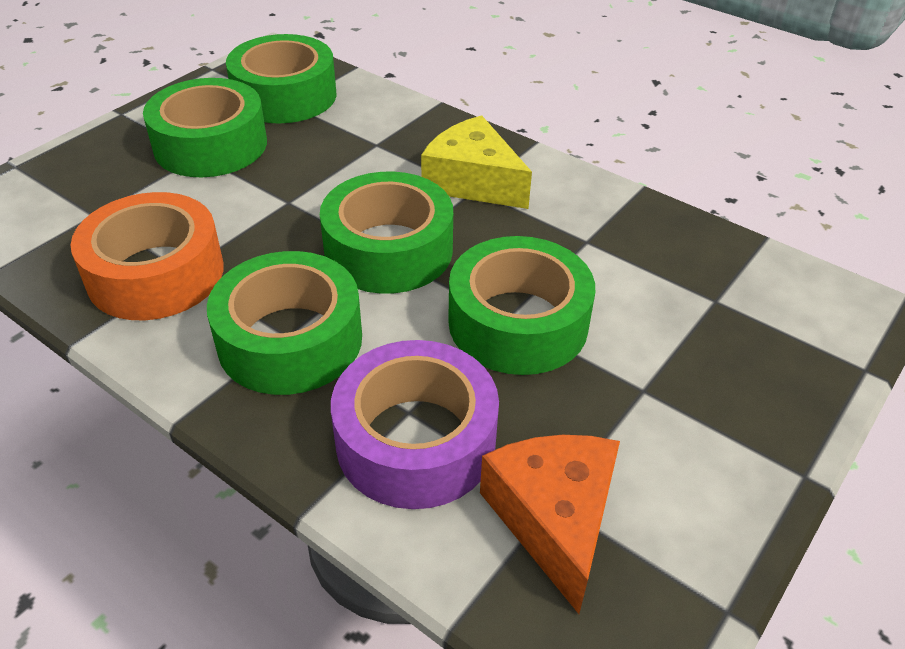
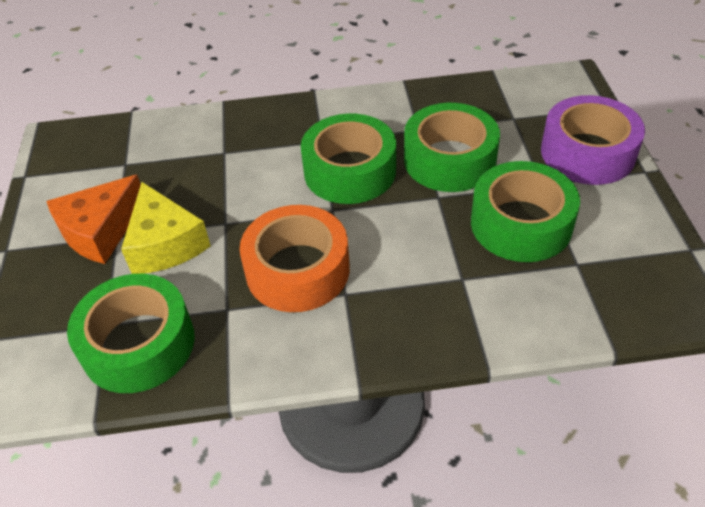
green tape: 5 -> 4

